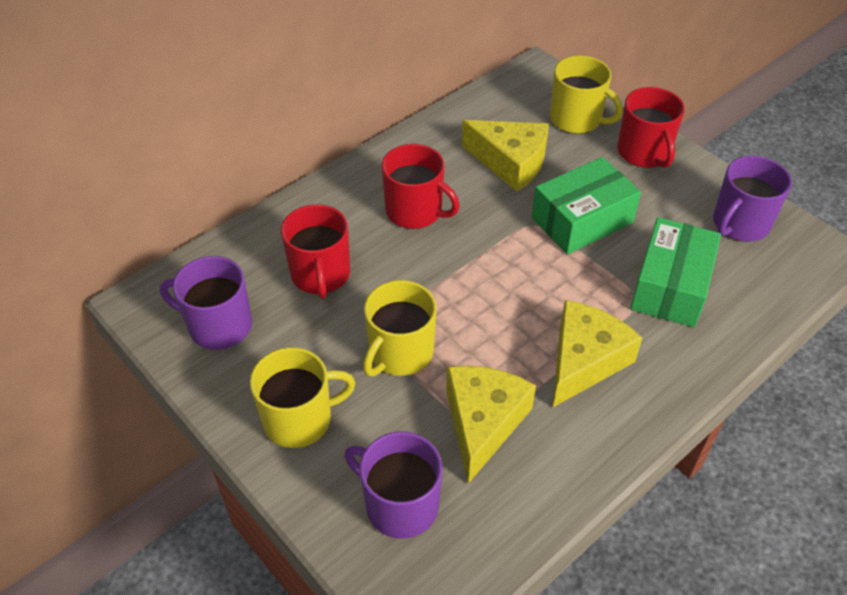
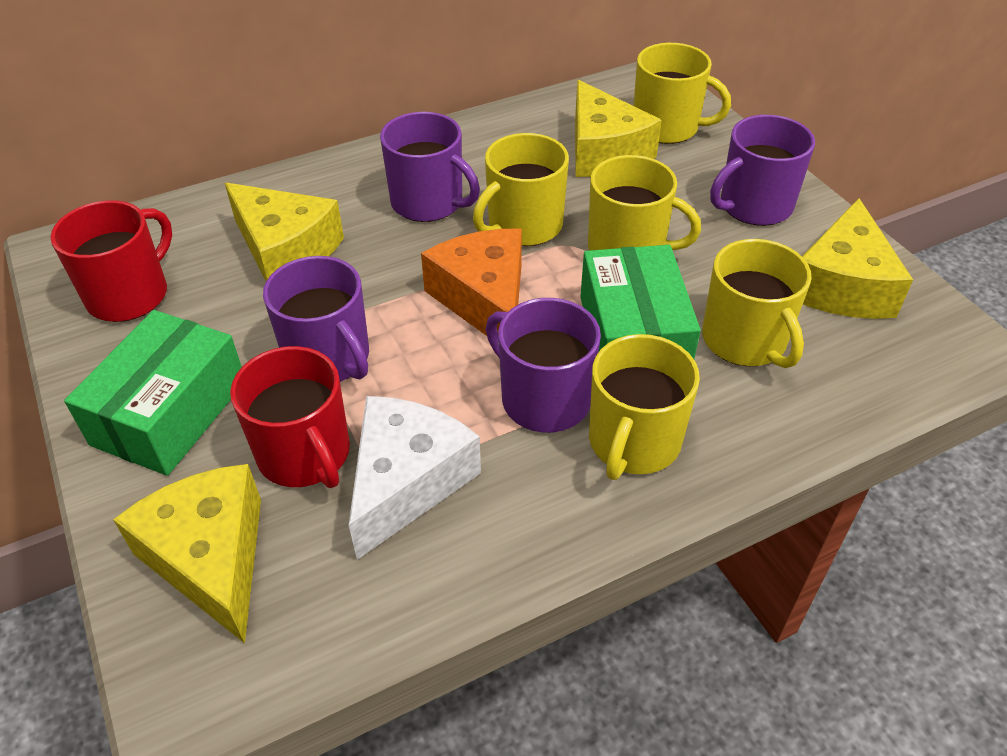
orange cheese: 0 -> 1
purple mug: 3 -> 4
red mug: 3 -> 2
white cheese: 0 -> 1
yellow cheese: 3 -> 4
yellow mug: 3 -> 5

